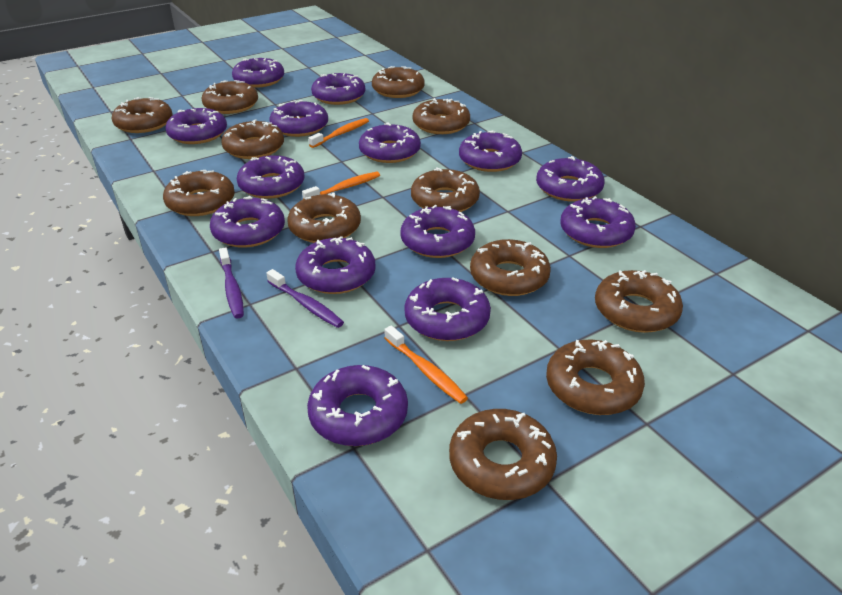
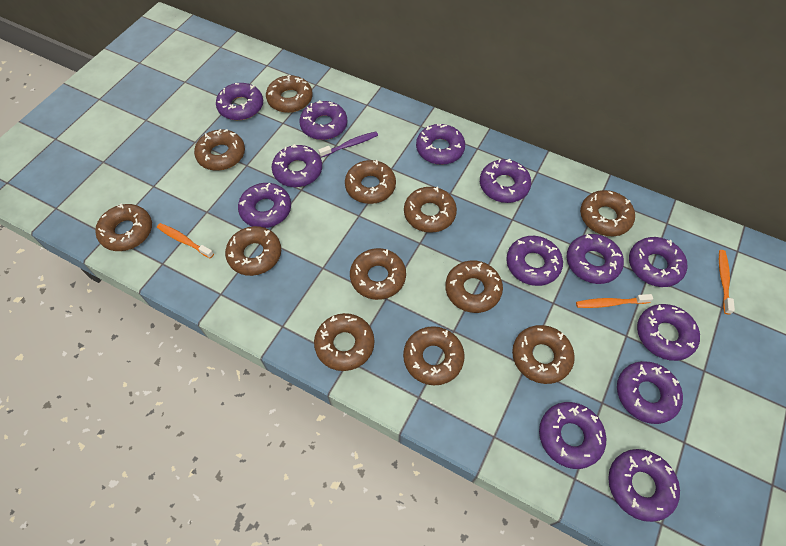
purple donut: 14 -> 13
purple toothbrush: 2 -> 1

